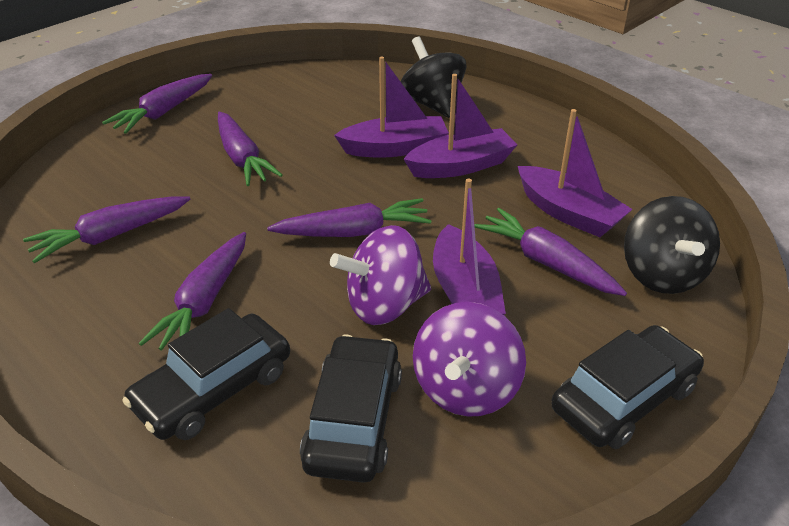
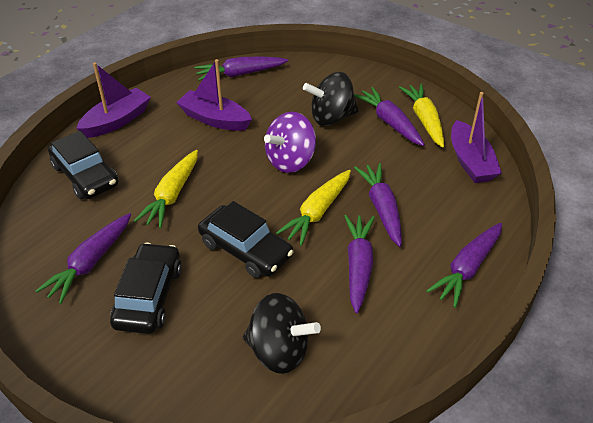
purple boat: 4 -> 3
purple spinning top: 2 -> 1
yellow carrot: 0 -> 3

